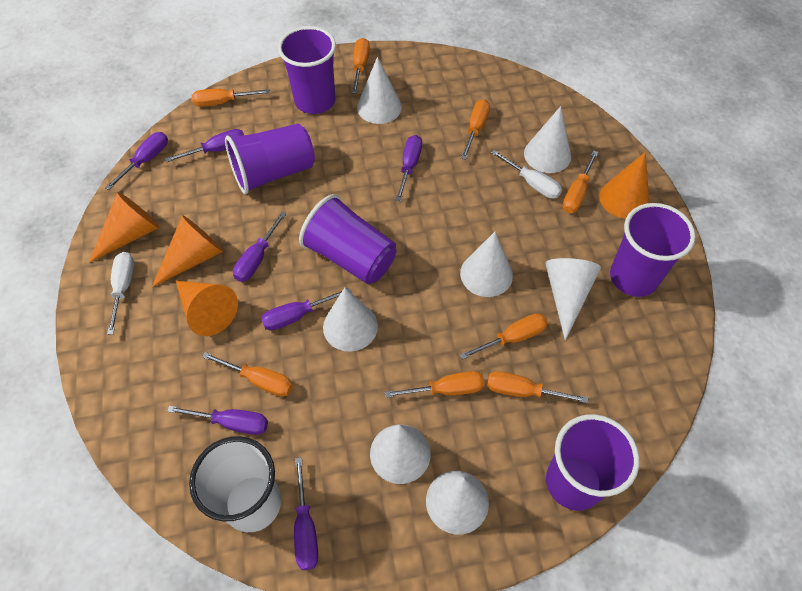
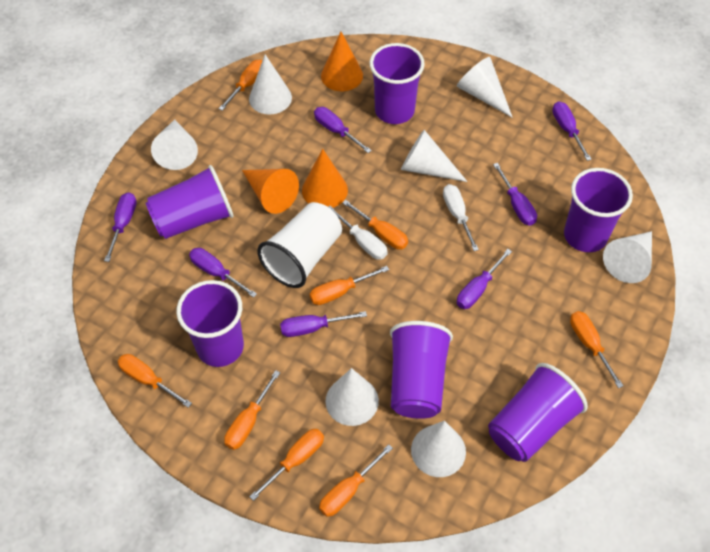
orange cone: 4 -> 3
purple cup: 5 -> 6

